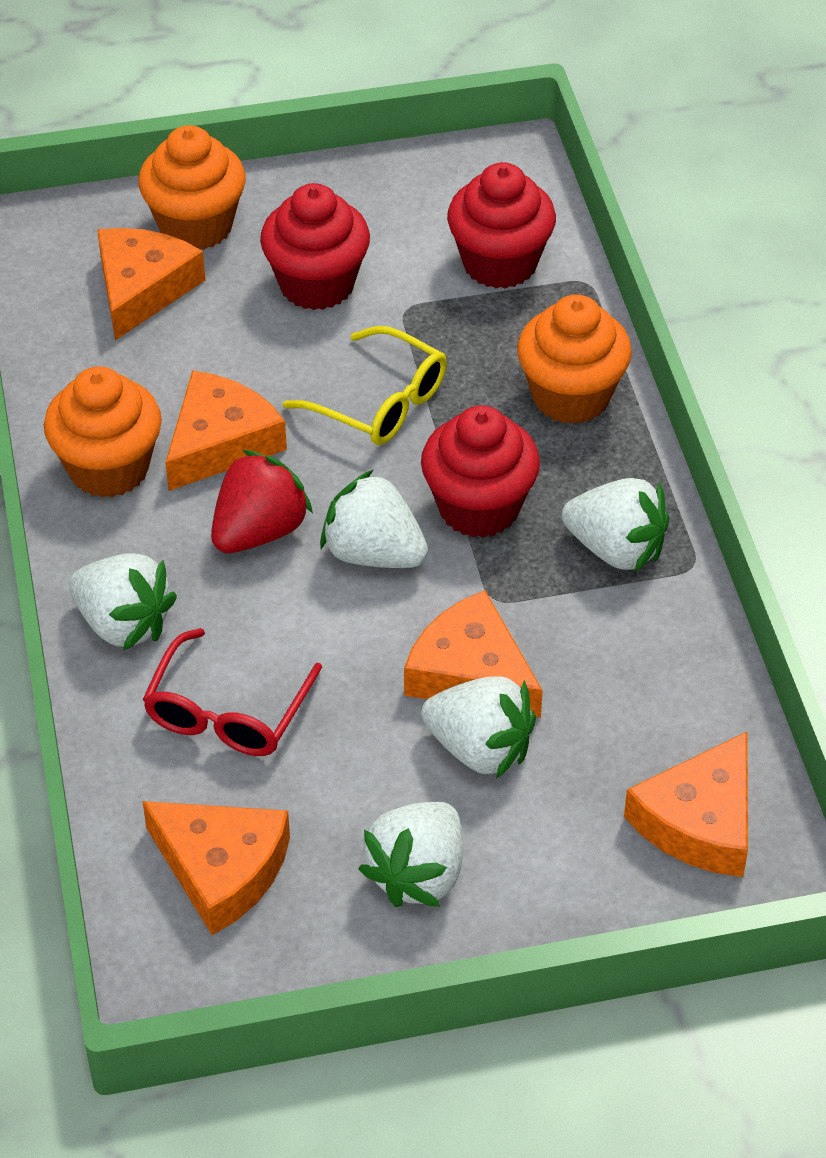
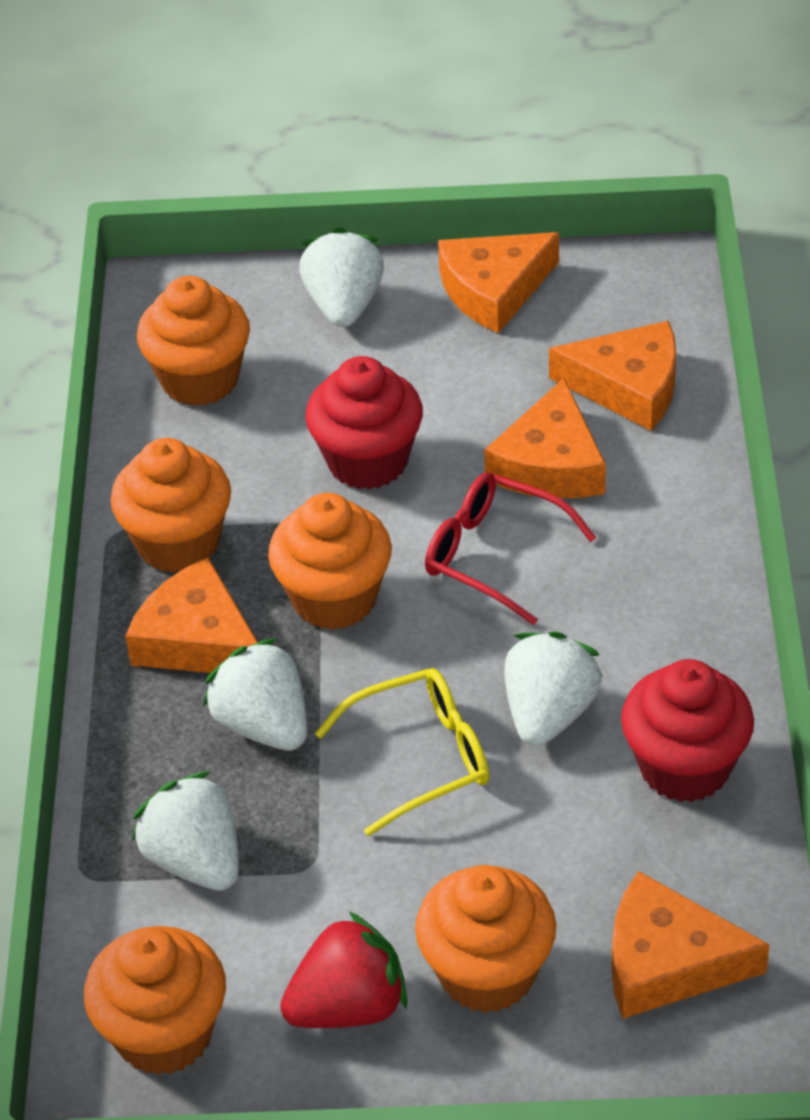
orange cupcake: 3 -> 5
red cupcake: 3 -> 2
white strawberry: 5 -> 4

